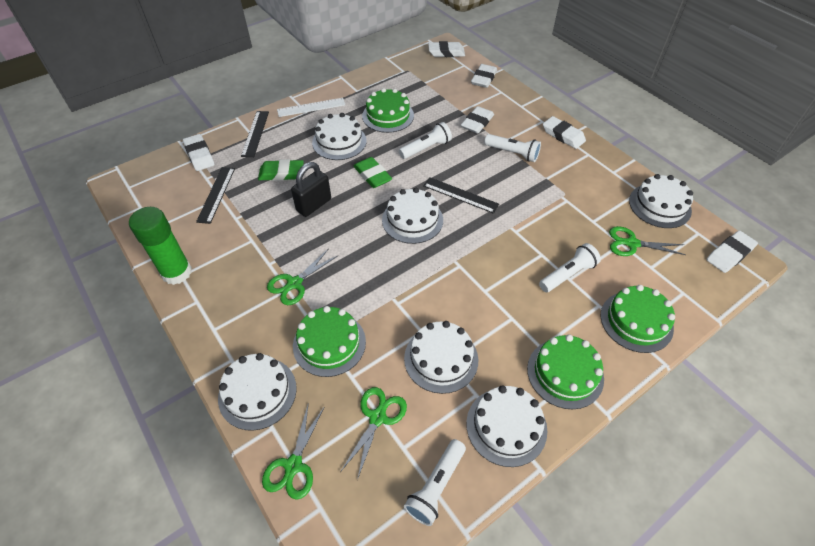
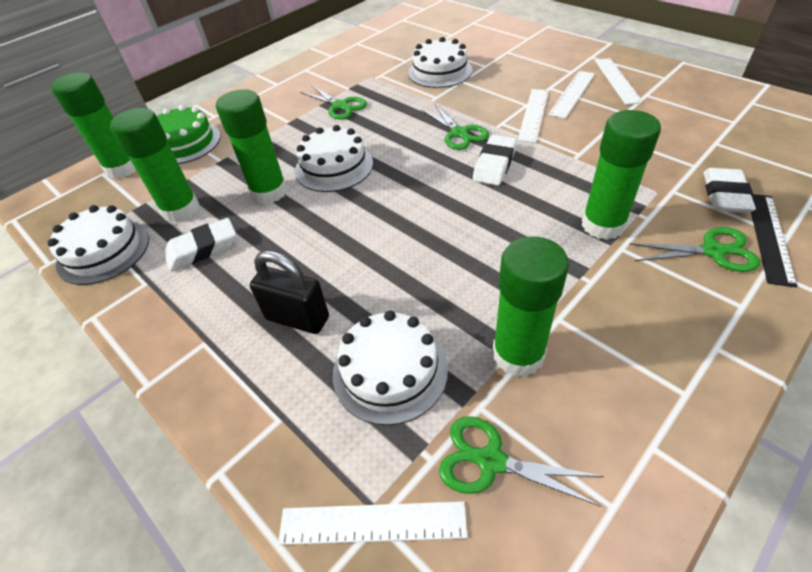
black ruler: 3 -> 1
green cake: 4 -> 1
green eraser: 2 -> 0
green glue stick: 1 -> 5
white cake: 6 -> 4
white eraser: 6 -> 3
white flashlight: 4 -> 0
white ruler: 1 -> 4

